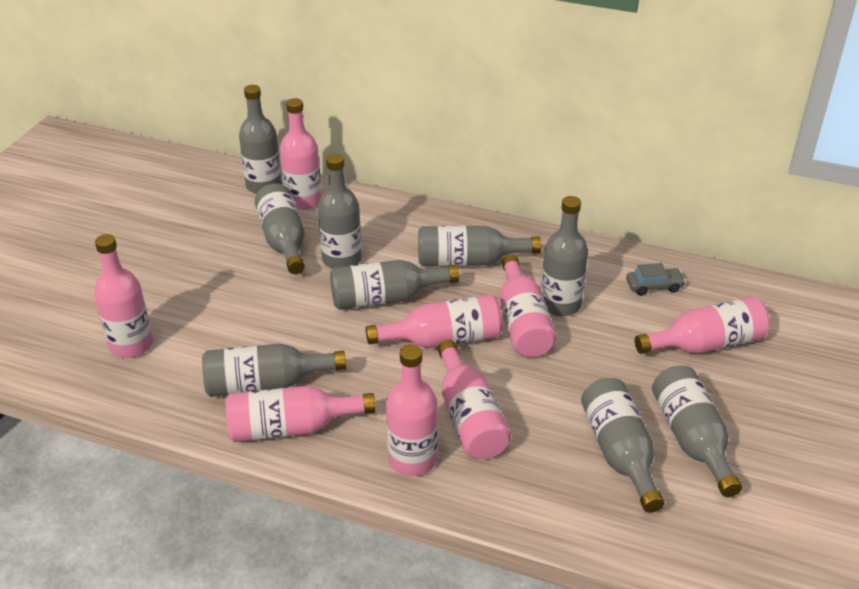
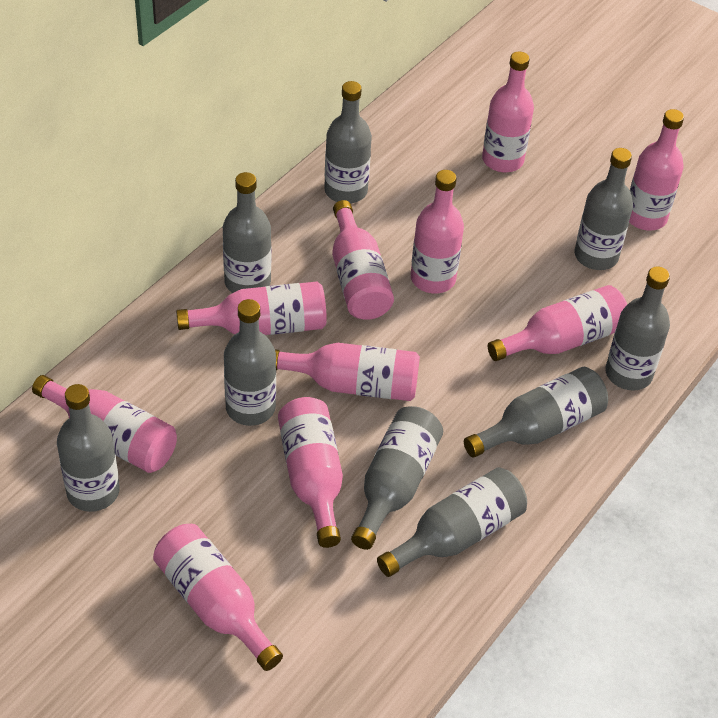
grey car: 1 -> 0
pink bottle: 8 -> 10

